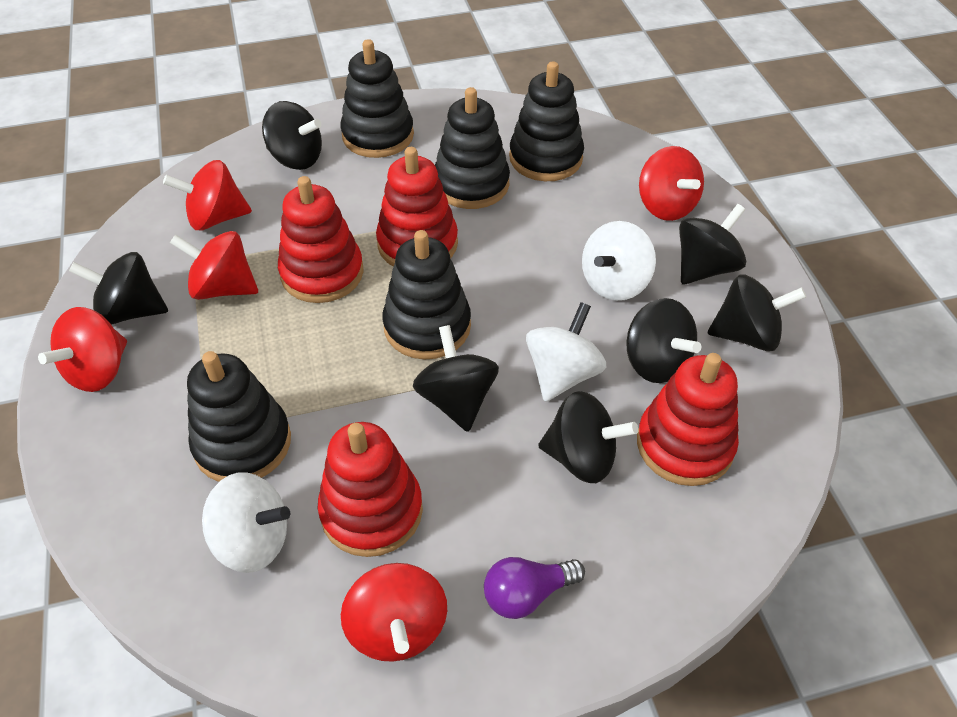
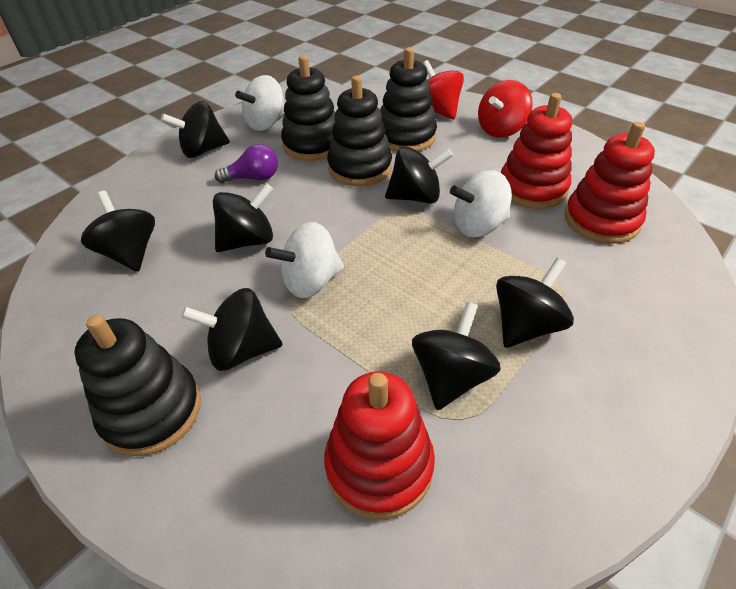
black stacking toy: 5 -> 4
red spinning top: 5 -> 2
red stacking toy: 4 -> 3

